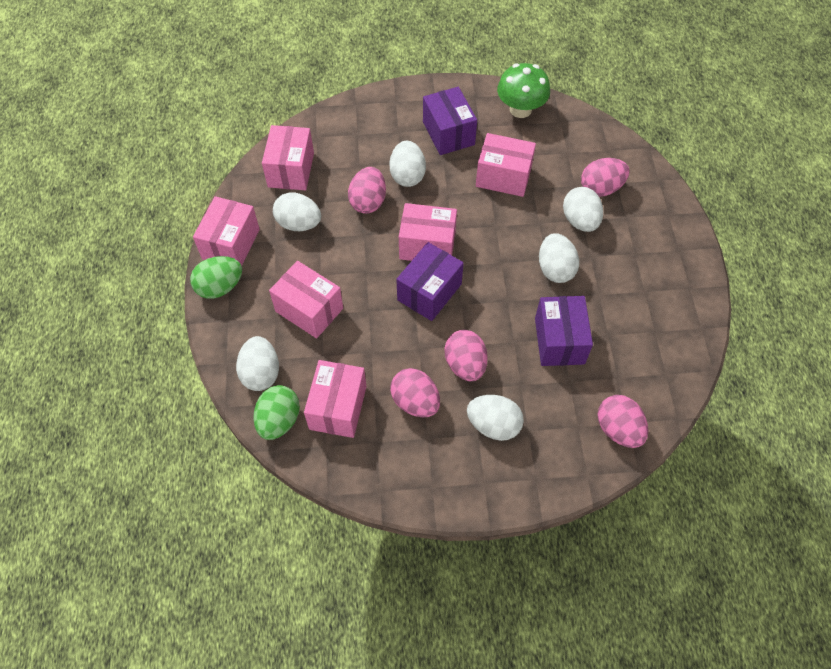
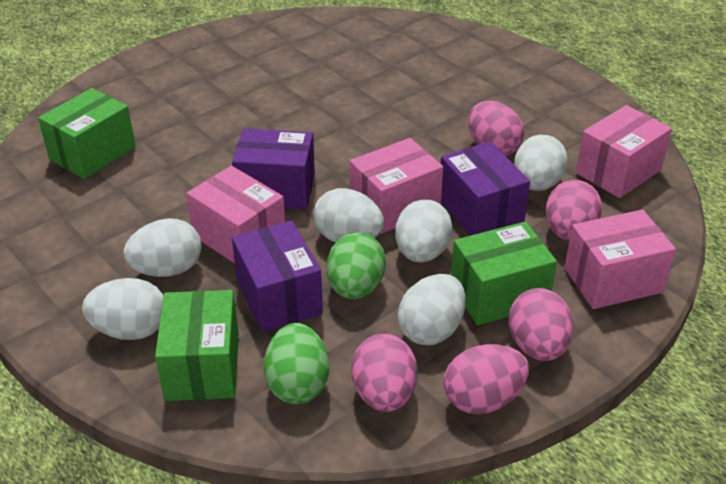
green box: 0 -> 3
green mushroom: 1 -> 0
pink box: 6 -> 4

